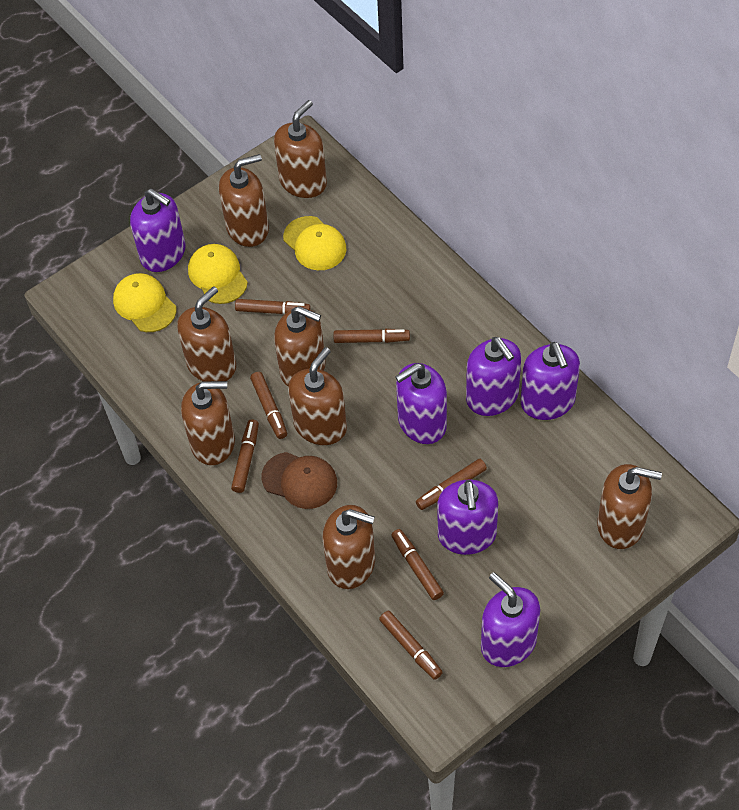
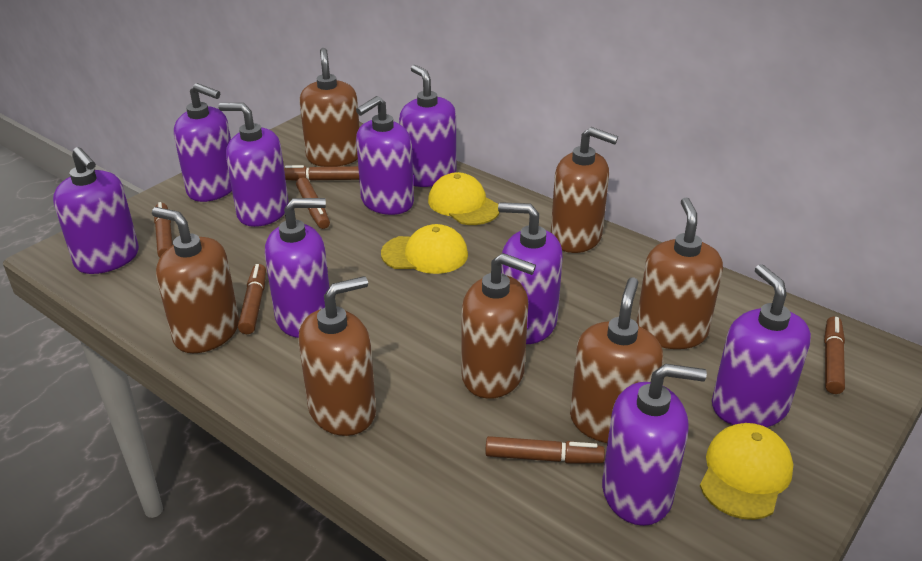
brown cap: 1 -> 0
brown marker: 7 -> 6
brown soap dispenser: 8 -> 7
purple soap dispenser: 6 -> 9

